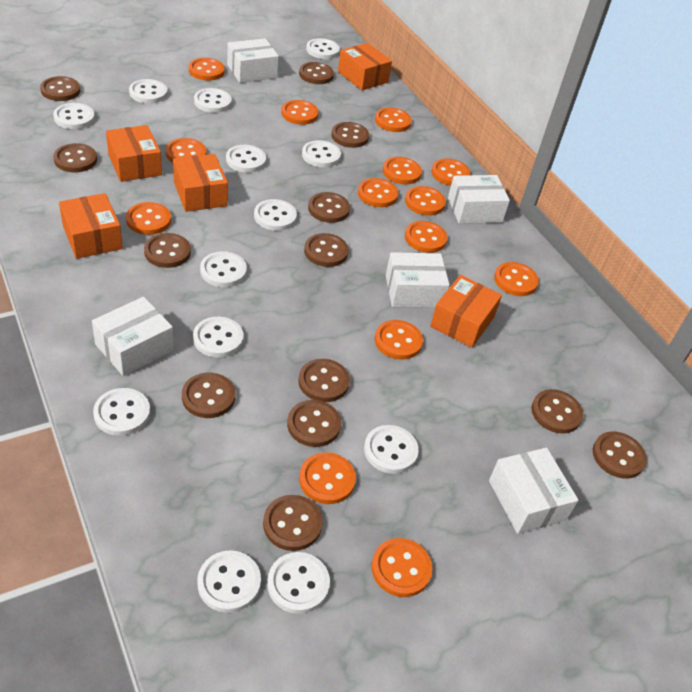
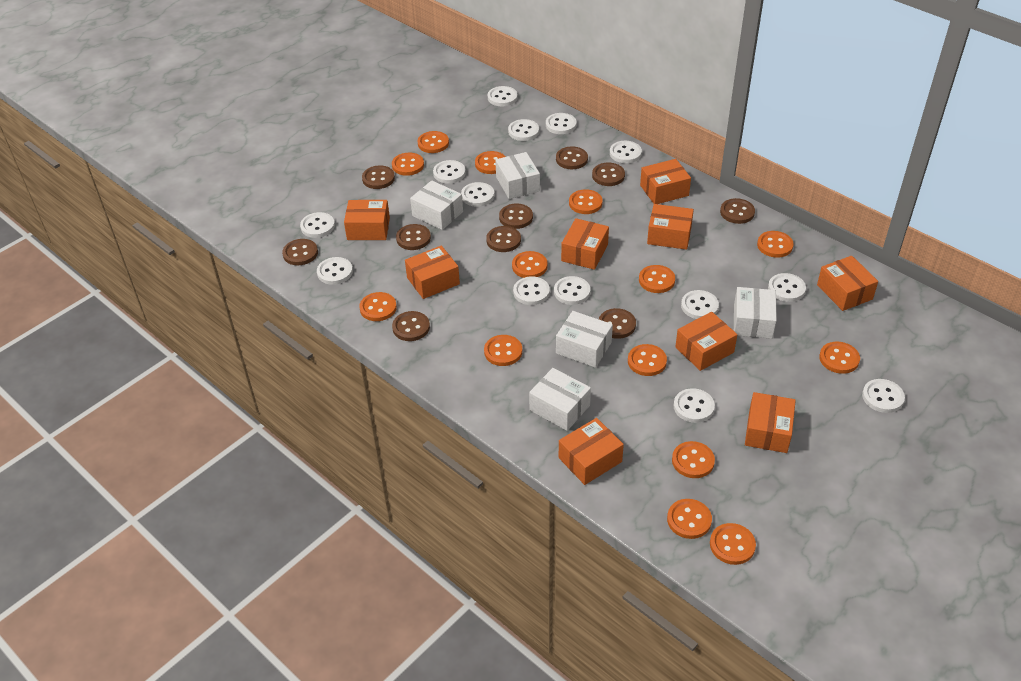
brown button: 13 -> 10
orange box: 5 -> 9
white button: 13 -> 14

